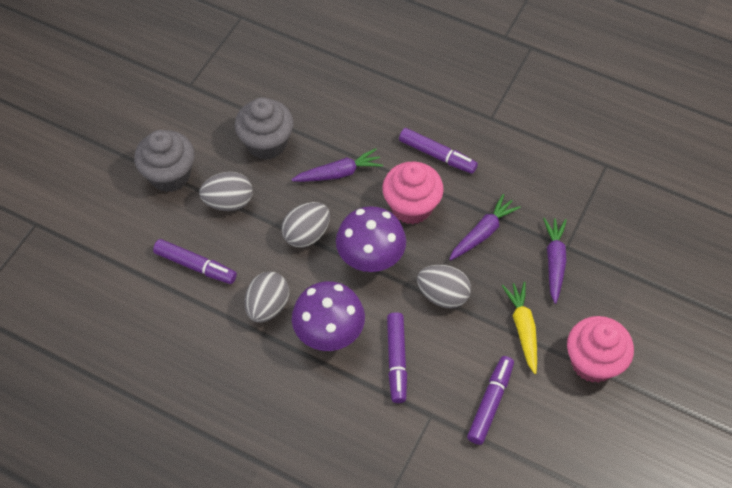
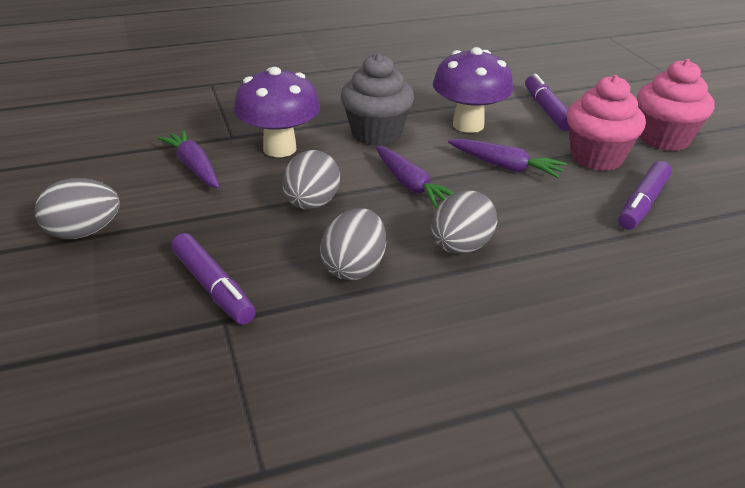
grey cupcake: 2 -> 1
purple marker: 4 -> 3
yellow carrot: 1 -> 0

